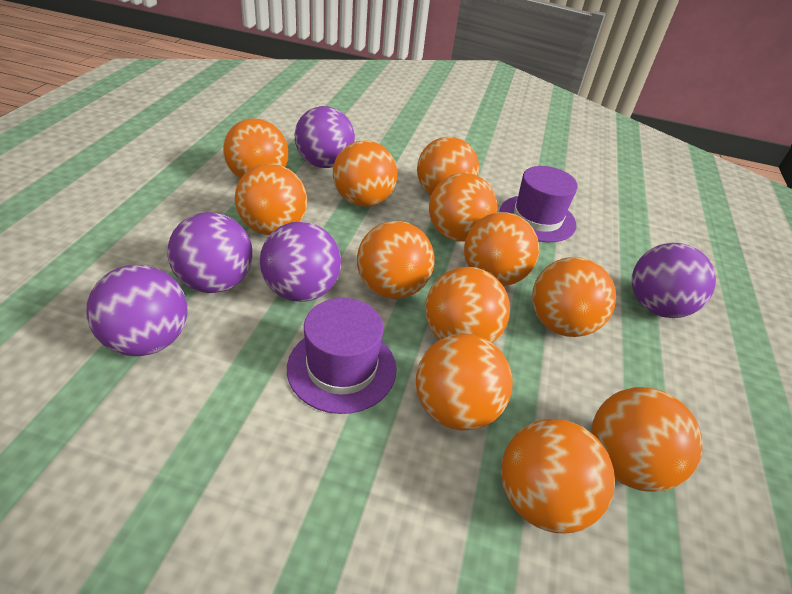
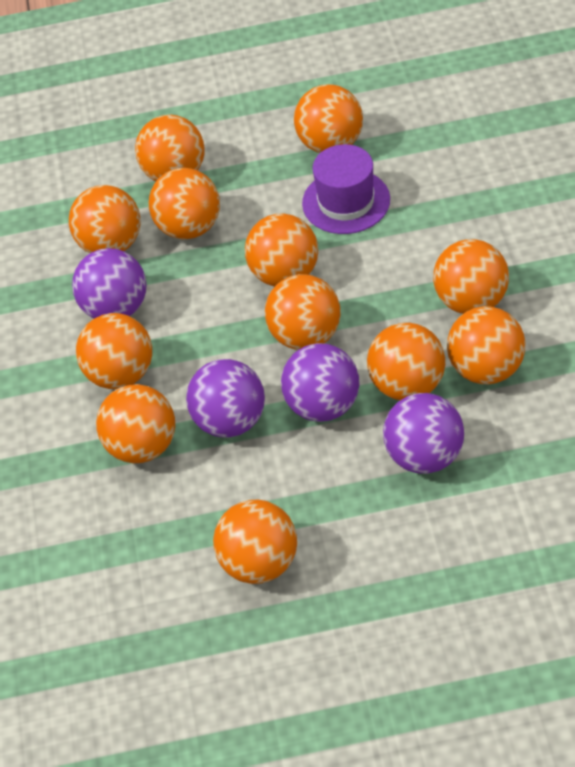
purple ball: 5 -> 4
purple hat: 2 -> 1

